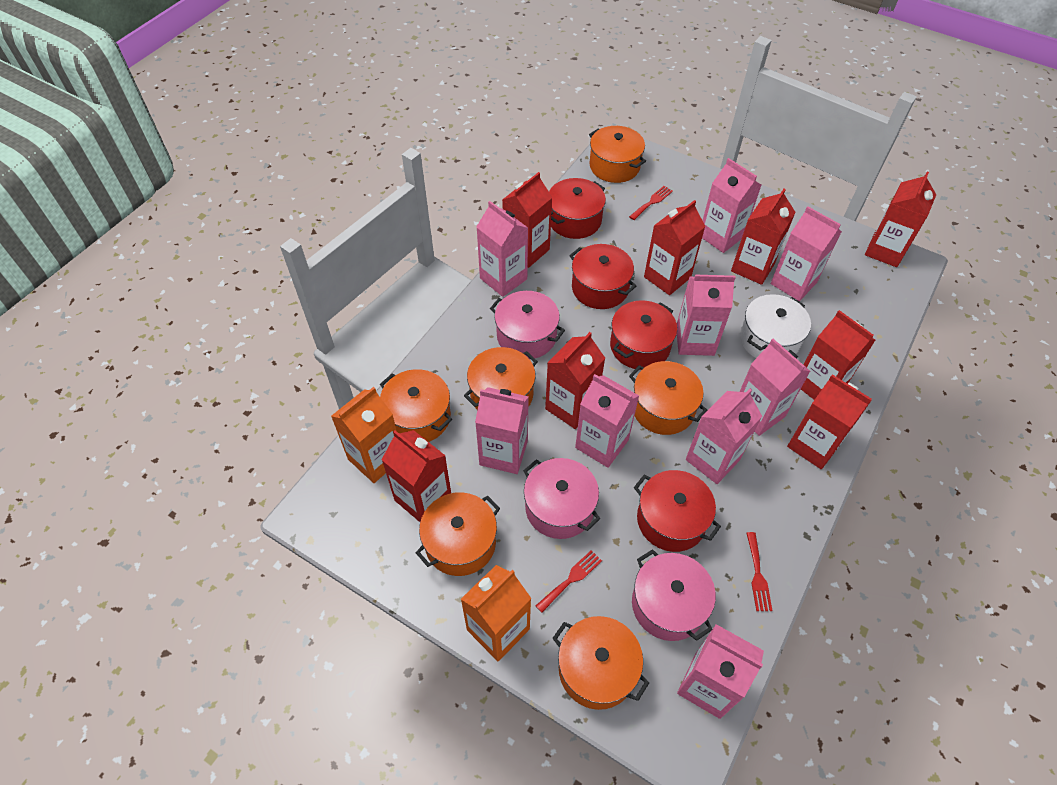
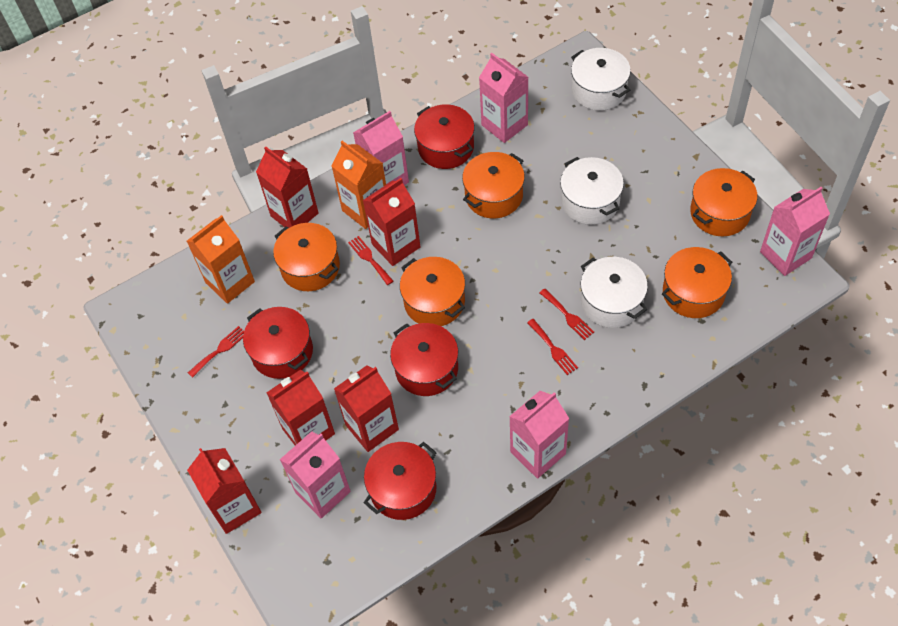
orange pot: 6 -> 5
pink carton: 9 -> 5
pink pot: 3 -> 0
red carton: 8 -> 5
red fork: 3 -> 4
white pot: 1 -> 3

